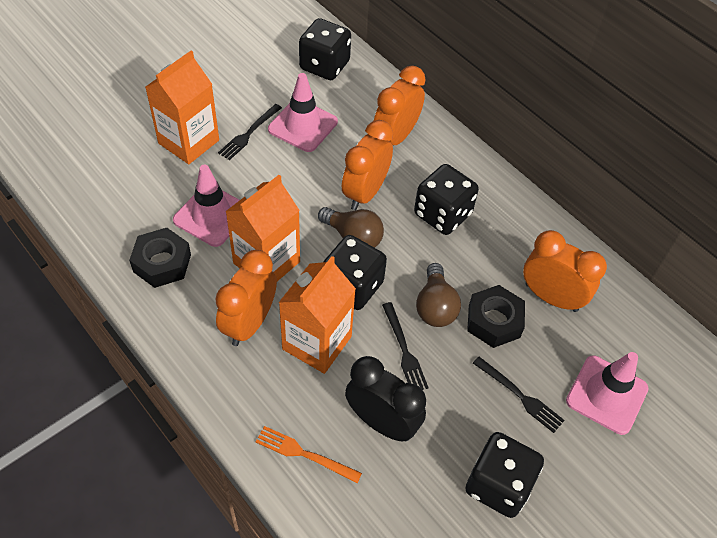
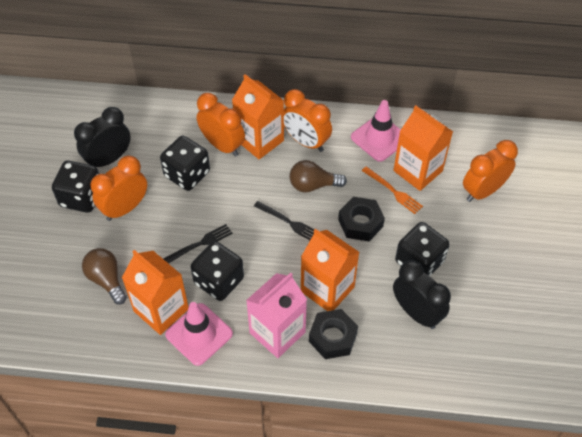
black clock: 1 -> 2
black fork: 3 -> 2
orange carton: 3 -> 4
pink carton: 0 -> 1
pink traffic cone: 3 -> 2

